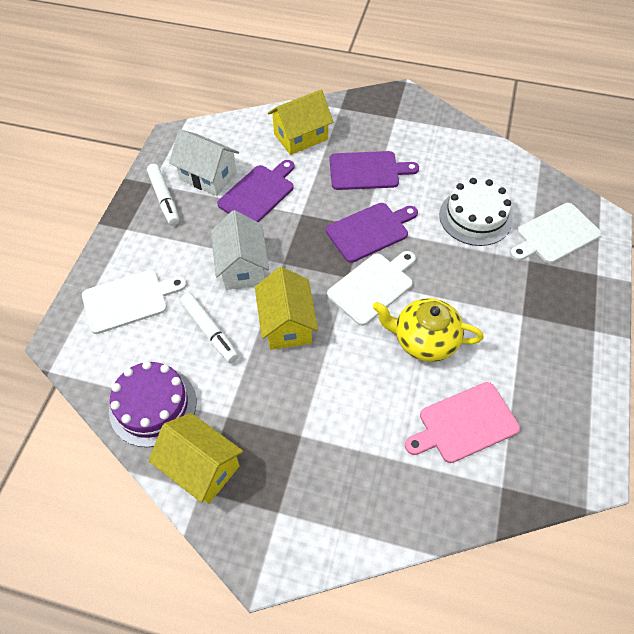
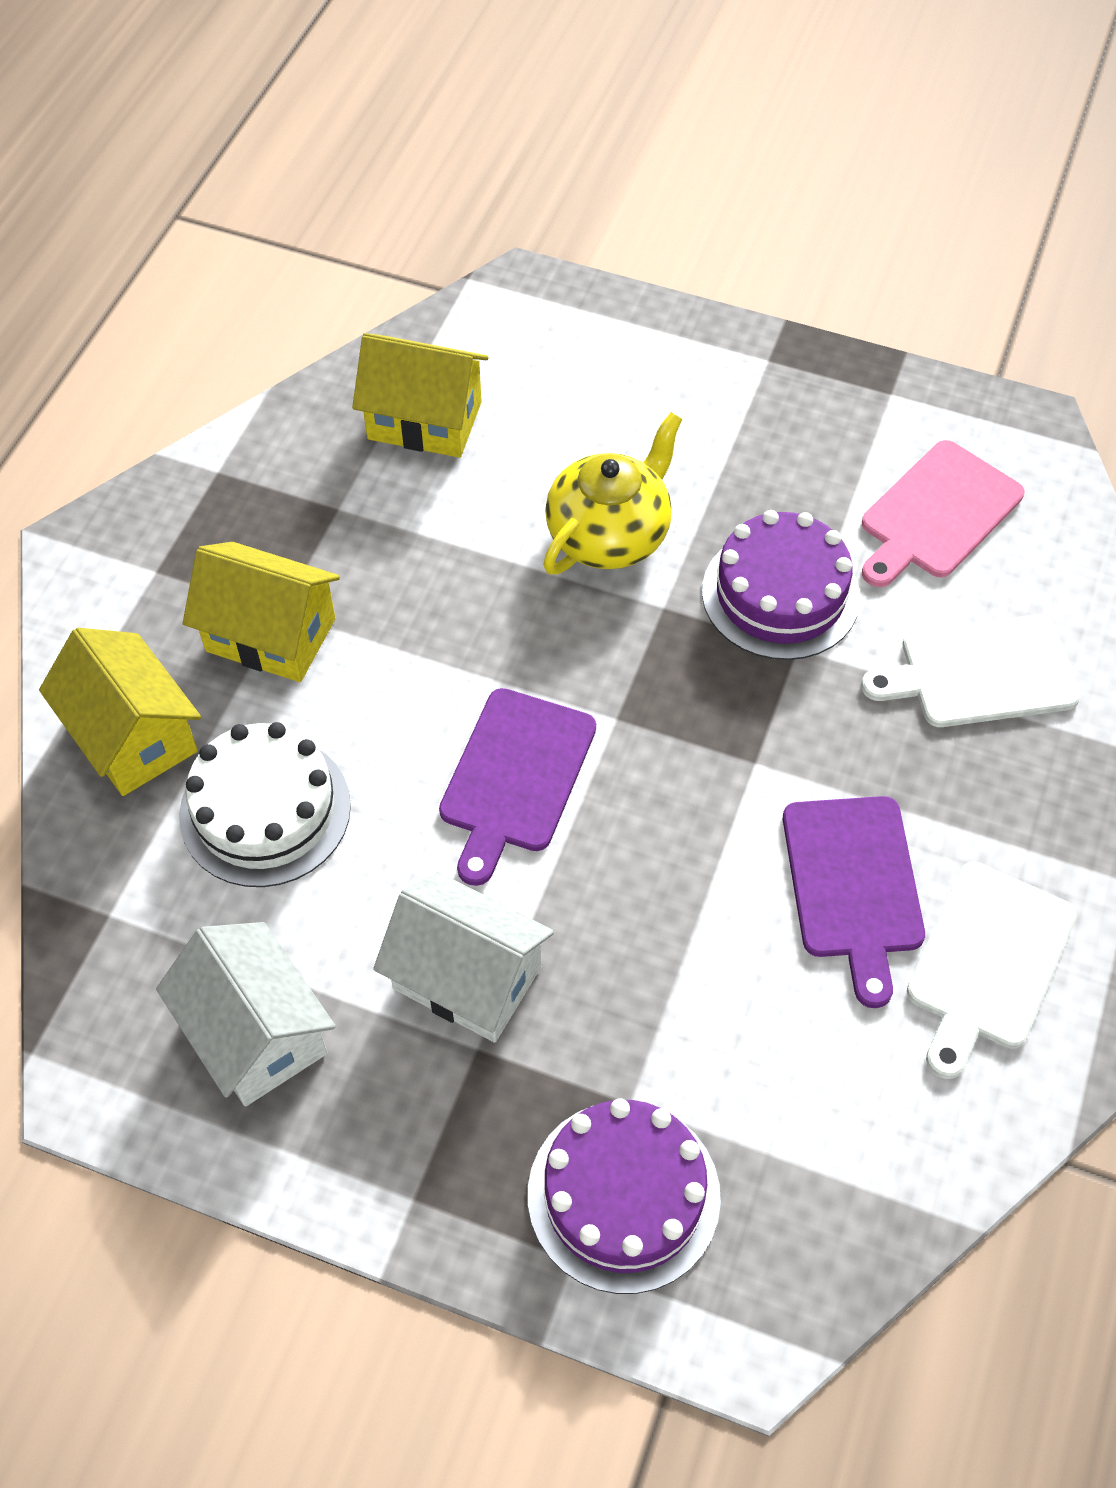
purple cake: 1 -> 2
purple cutting board: 3 -> 2
white cutting board: 3 -> 2
white marker: 2 -> 0

